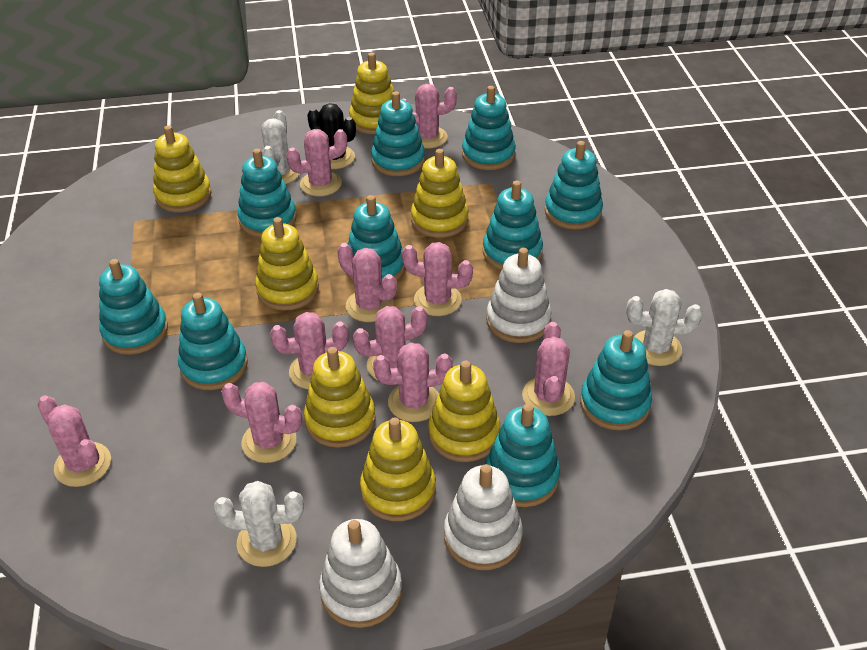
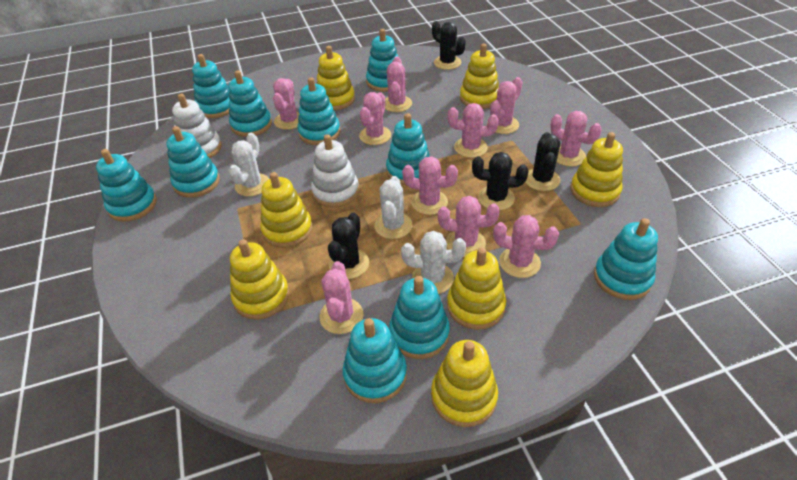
black cactus: 1 -> 4
white stacking toy: 3 -> 2

